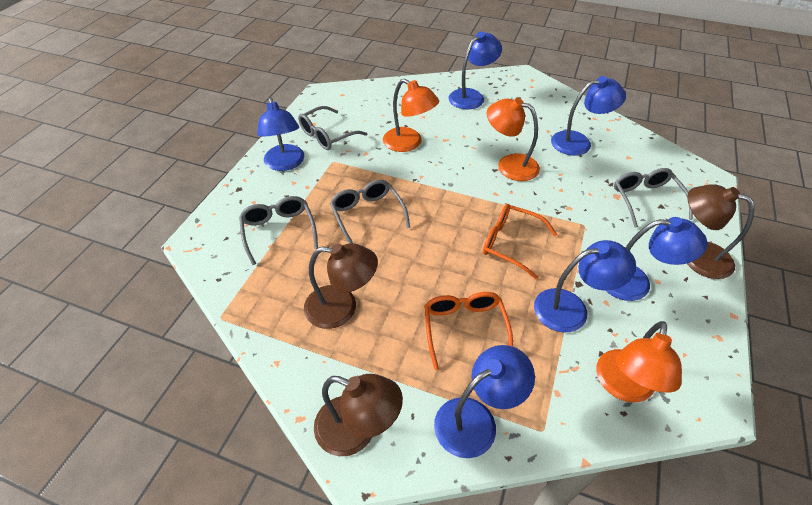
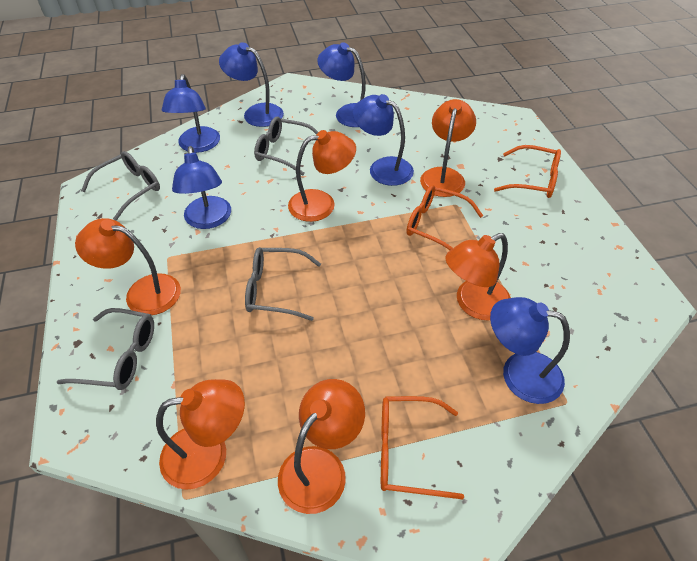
brown lamp: 3 -> 0
orange glasses: 2 -> 3
orange lamp: 3 -> 6

